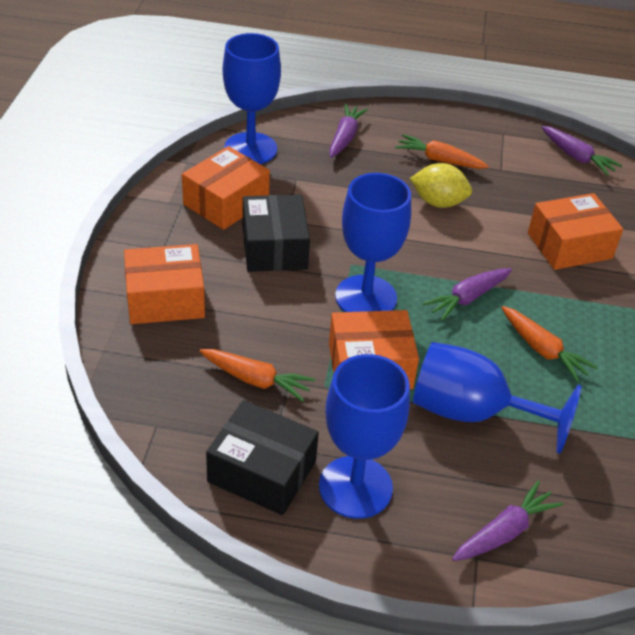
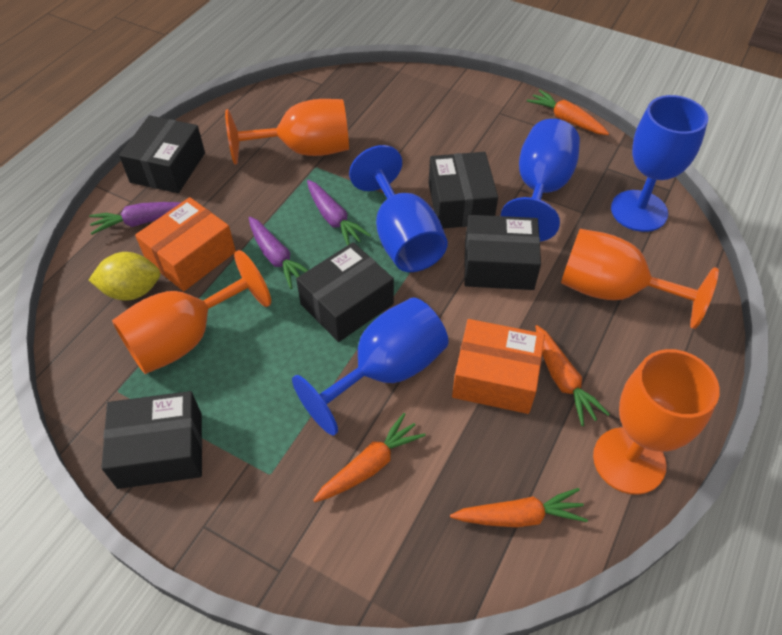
black box: 2 -> 5
orange box: 4 -> 2
orange carrot: 3 -> 4
orange goblet: 0 -> 4
purple carrot: 4 -> 3

